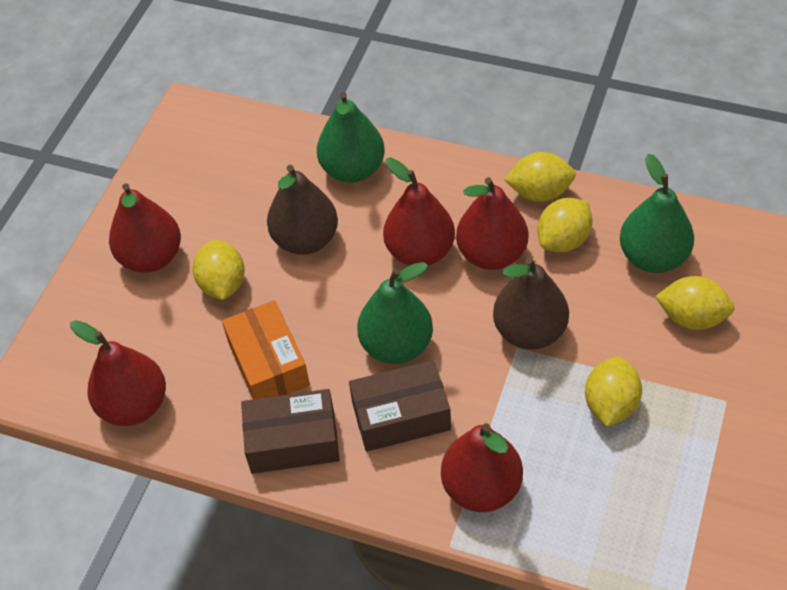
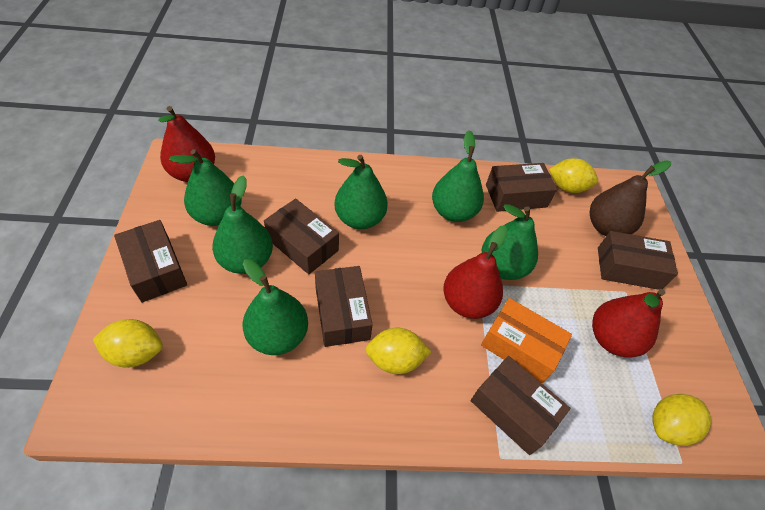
brown box: 2 -> 6
brown pear: 2 -> 1
green pear: 3 -> 6
red pear: 5 -> 3
yellow lemon: 5 -> 4

